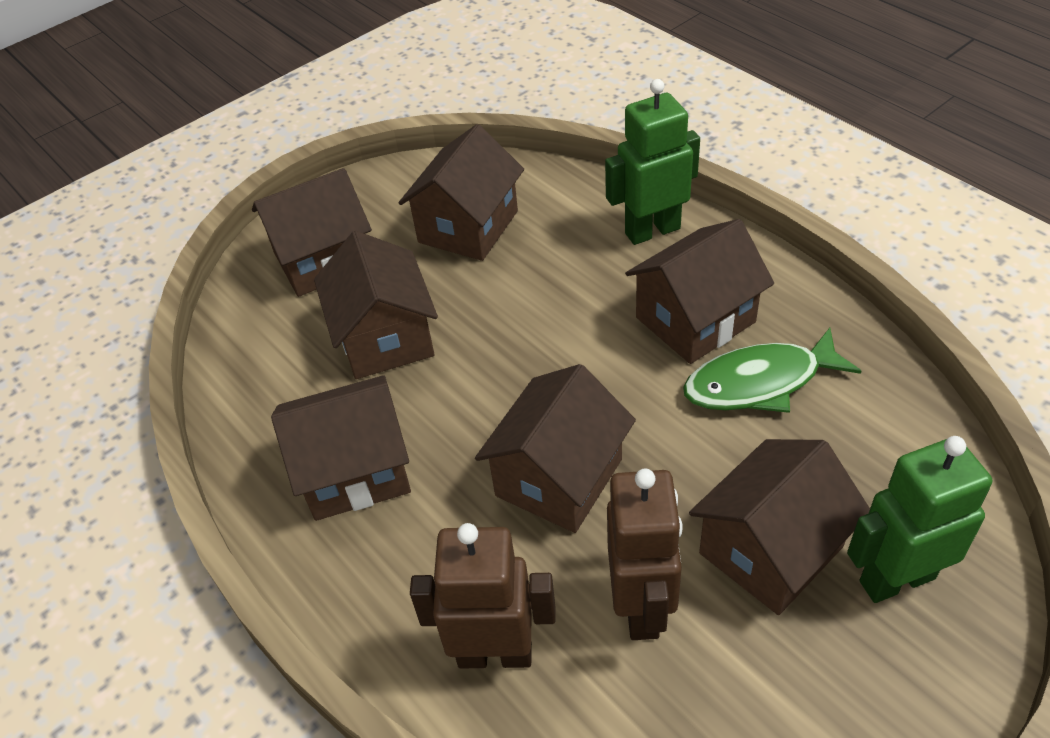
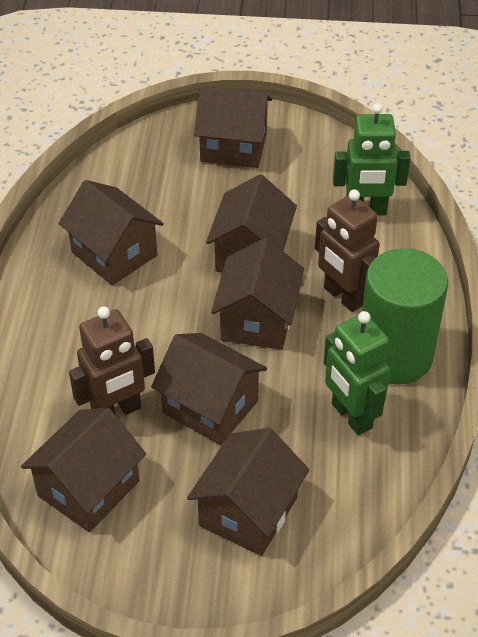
green cylinder: 0 -> 1
green fish: 1 -> 0

